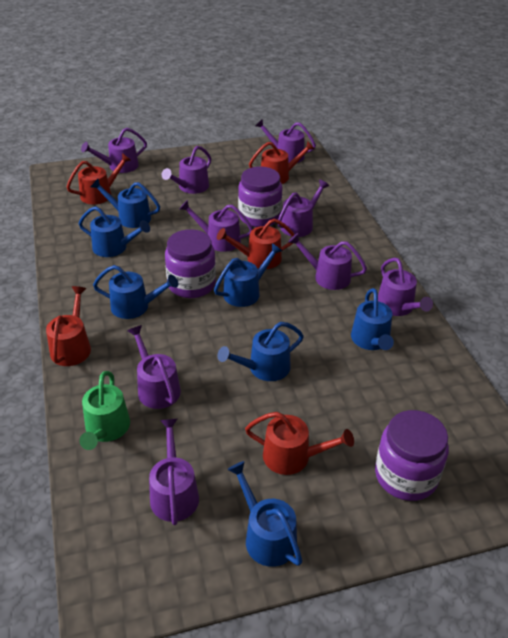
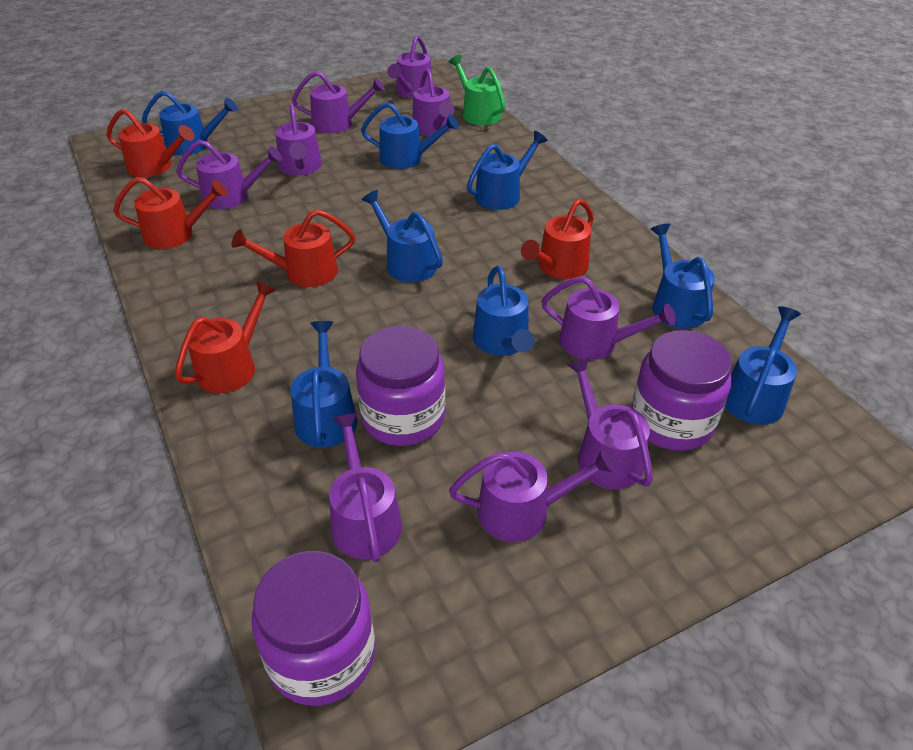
blue watering can: 7 -> 8

